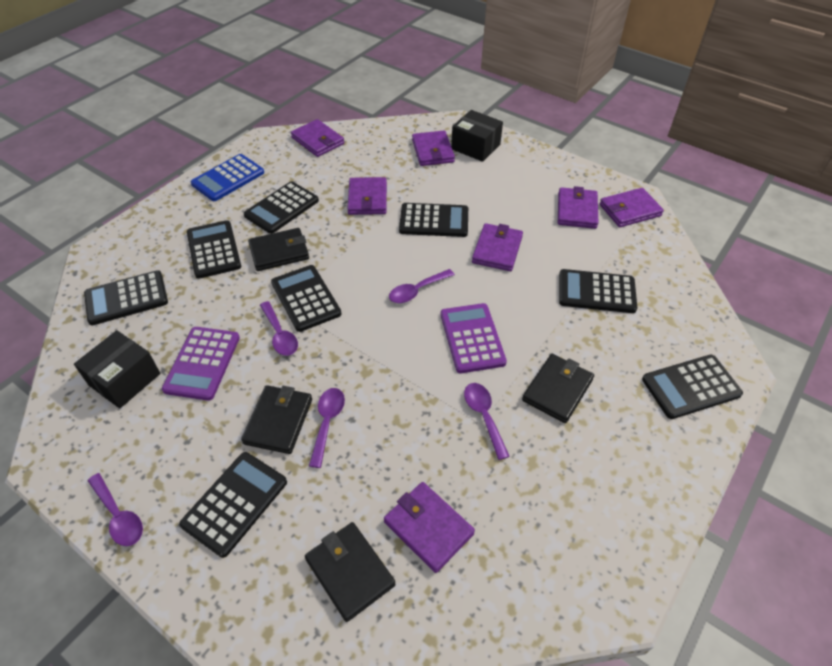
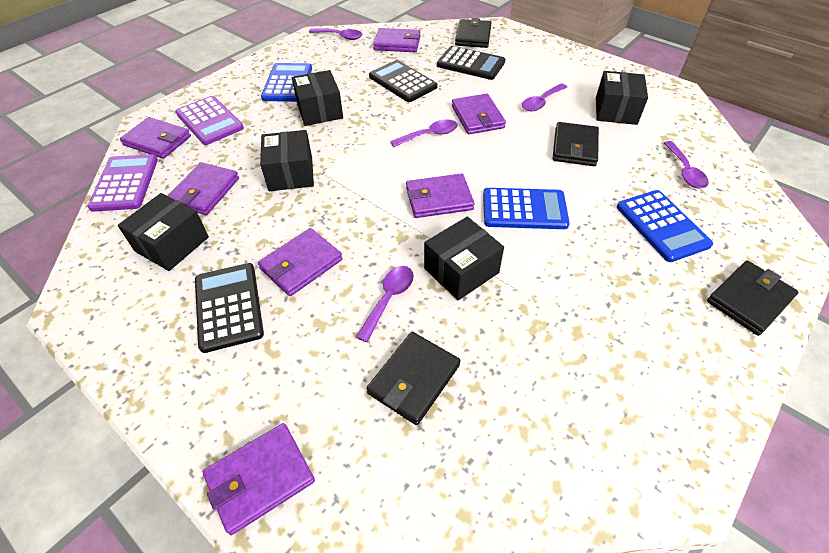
black box: 2 -> 5
black calculator: 8 -> 3
blue calculator: 1 -> 3

